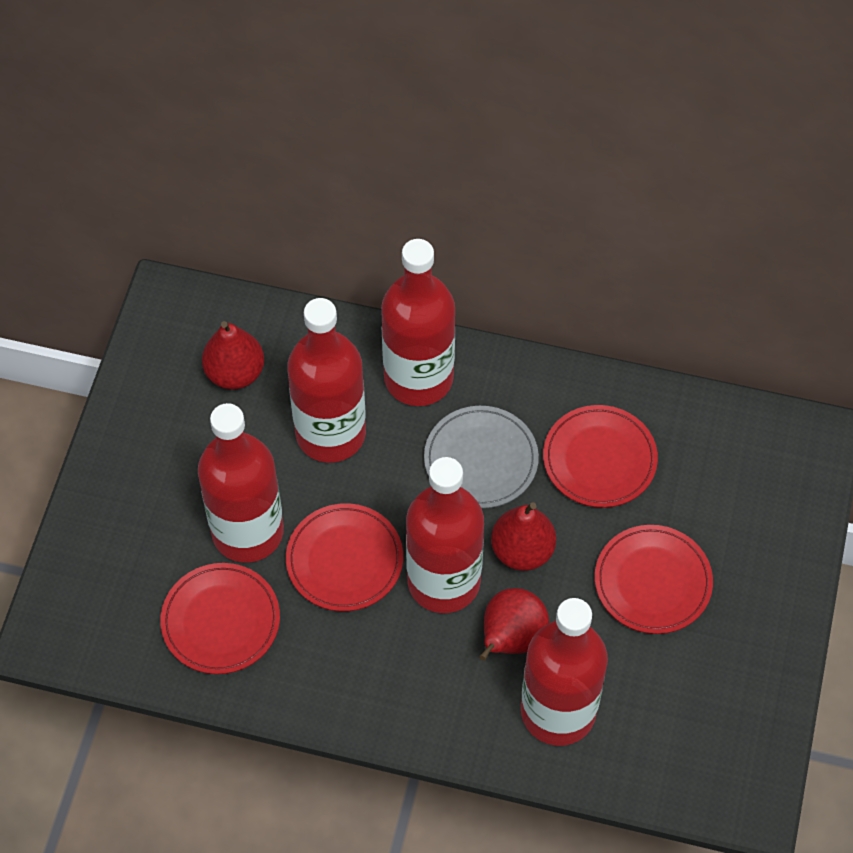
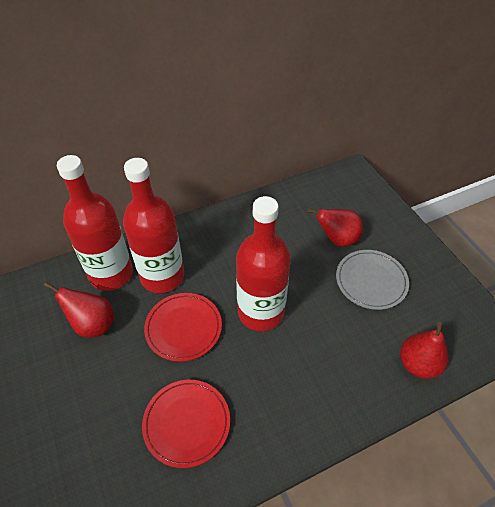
red bottle: 5 -> 3
red plate: 4 -> 2

